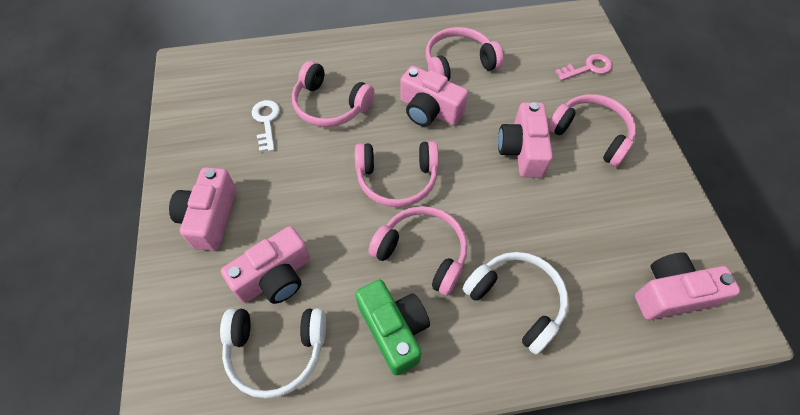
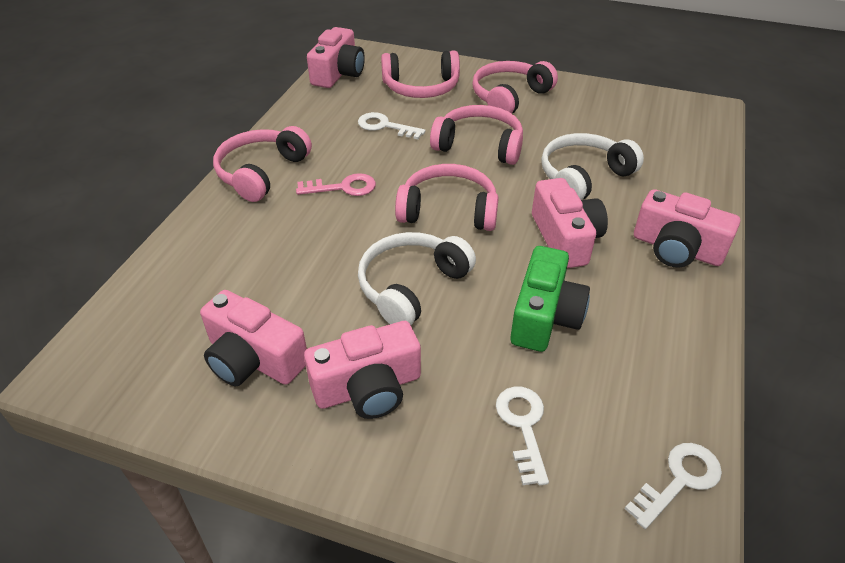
white key: 1 -> 3

